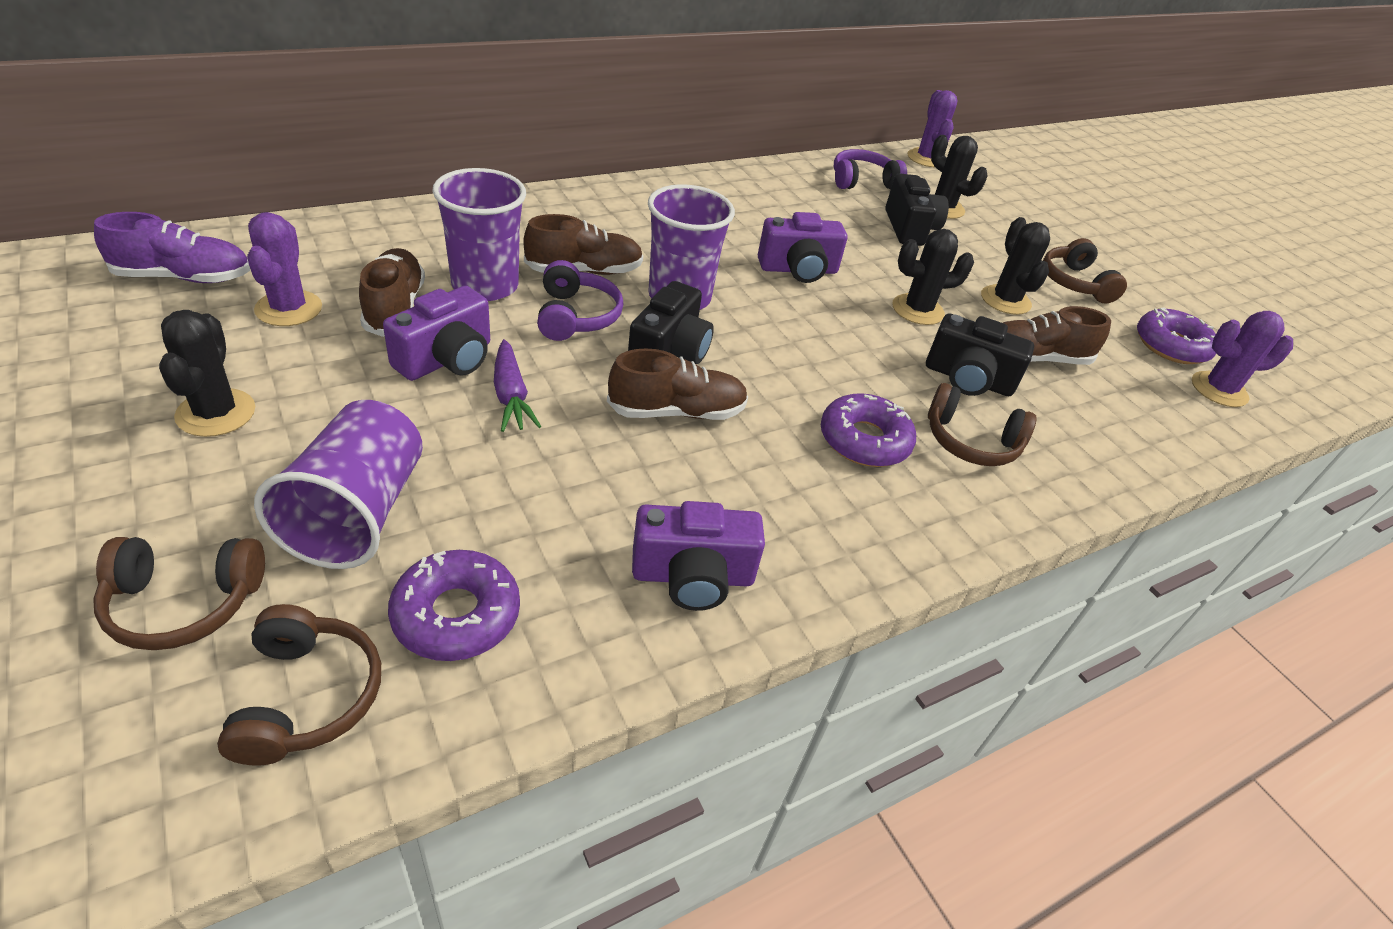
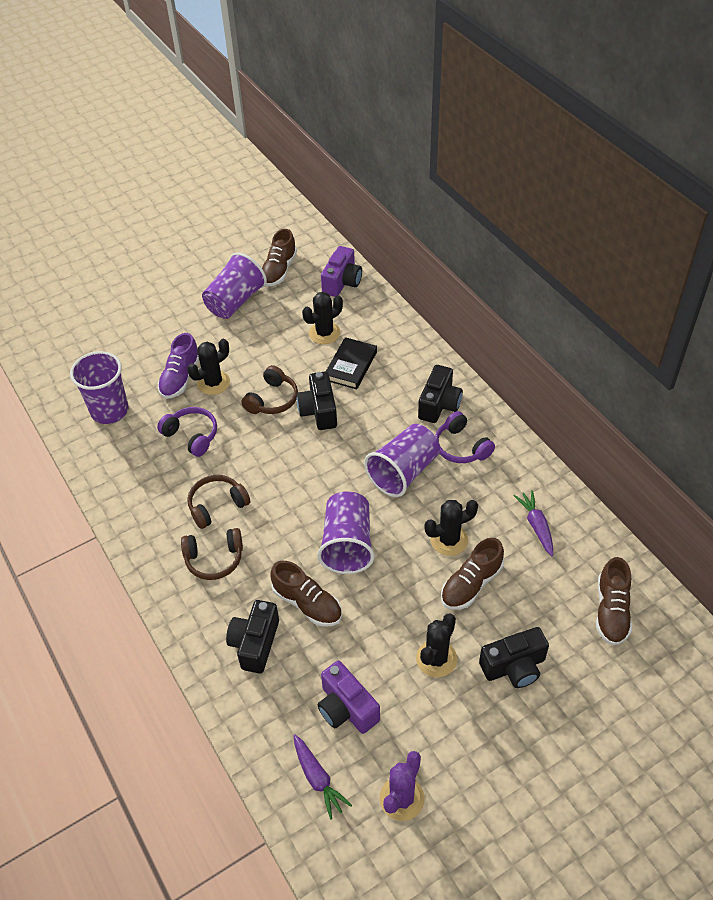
black book: 0 -> 1
black camera: 3 -> 4
brown headphones: 4 -> 3
purple cactus: 3 -> 1
purple camera: 3 -> 2
purple carrot: 1 -> 2
purple cup: 3 -> 4
purple donut: 3 -> 0

